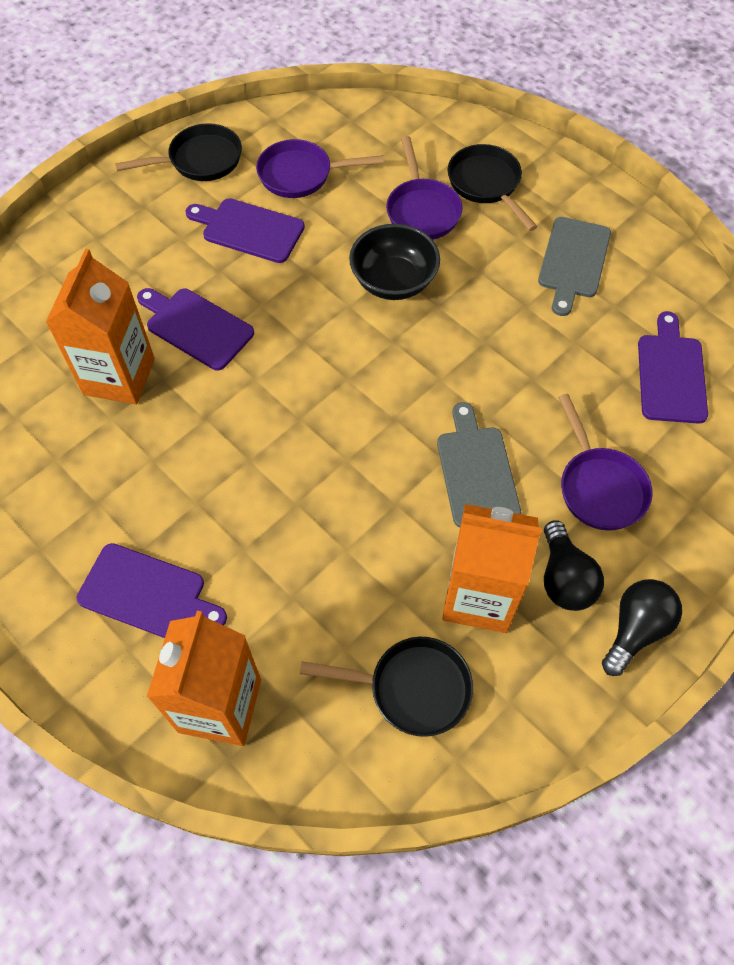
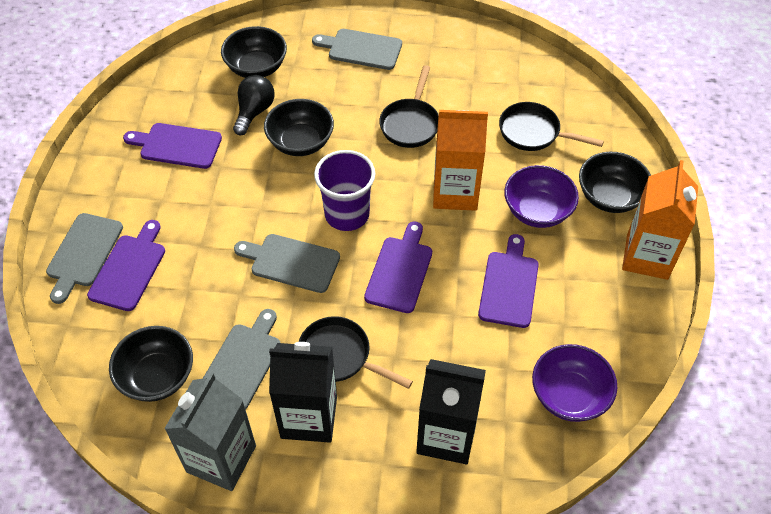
black bowl: 1 -> 4
black carton: 0 -> 2
black light bulb: 2 -> 1
grey carton: 0 -> 1
grey cutting board: 2 -> 4
orange carton: 3 -> 2
purple bowl: 0 -> 2
purple cup: 0 -> 1
purple pan: 3 -> 0

